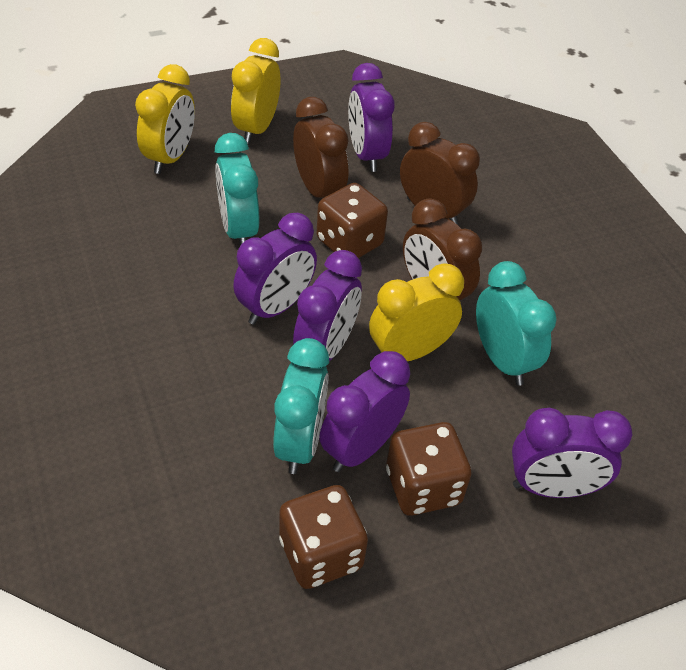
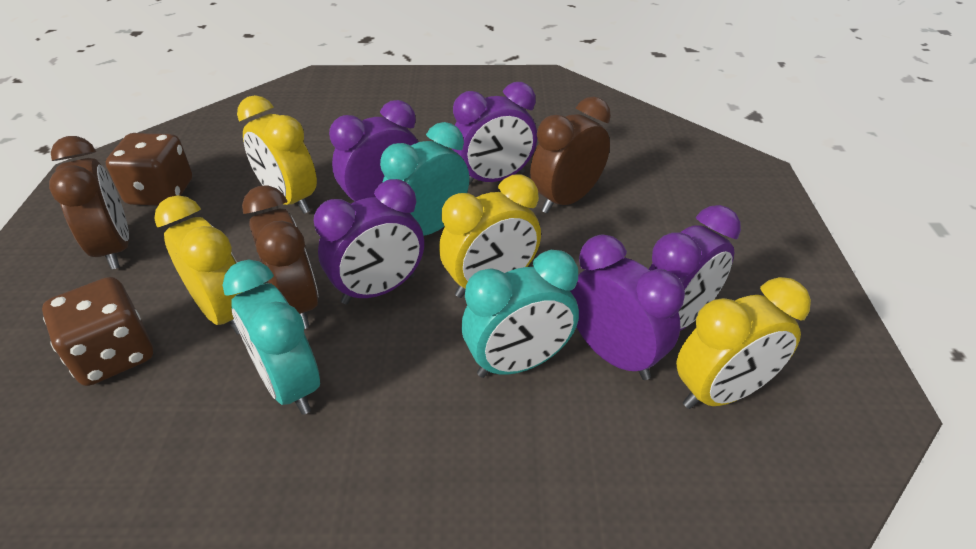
brown dice: 3 -> 2
yellow clock: 3 -> 4

